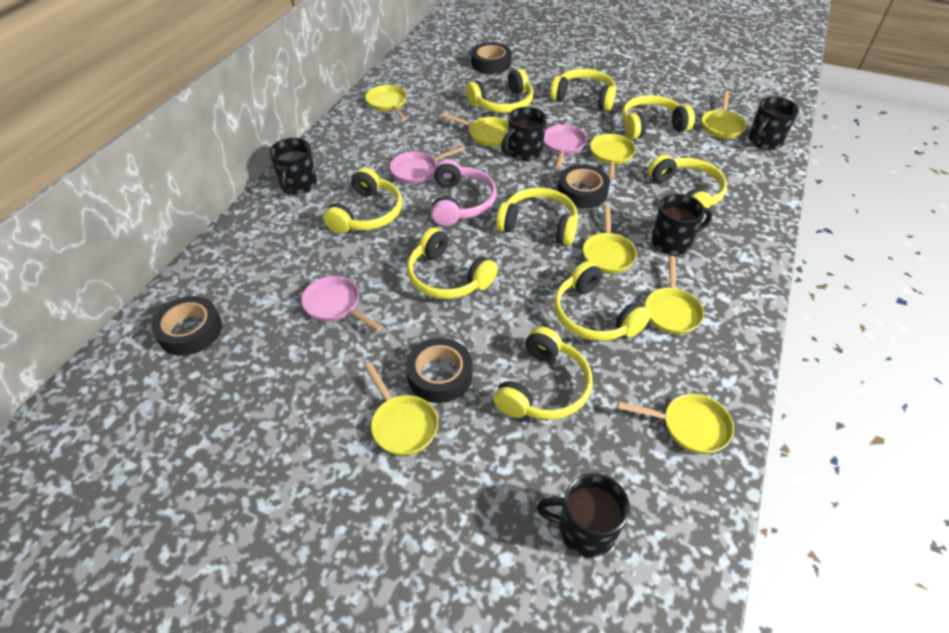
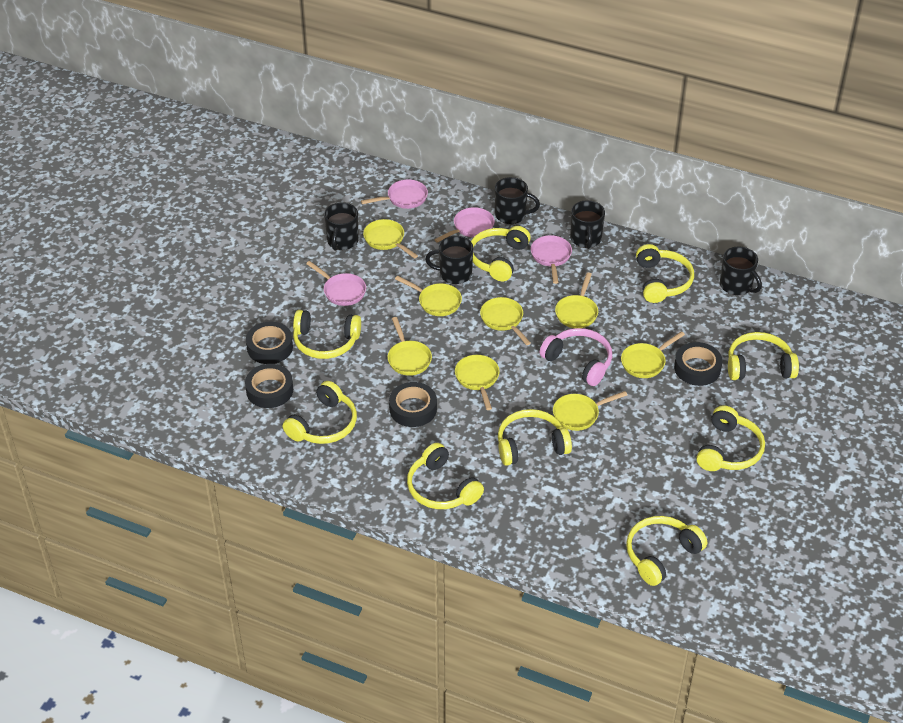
pink pan: 3 -> 4

